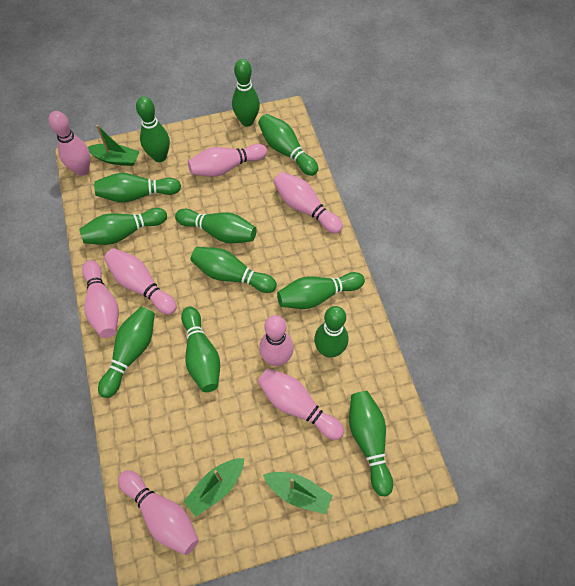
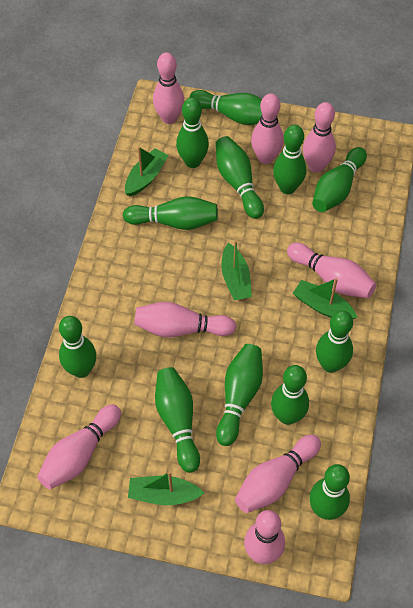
green boat: 3 -> 4

